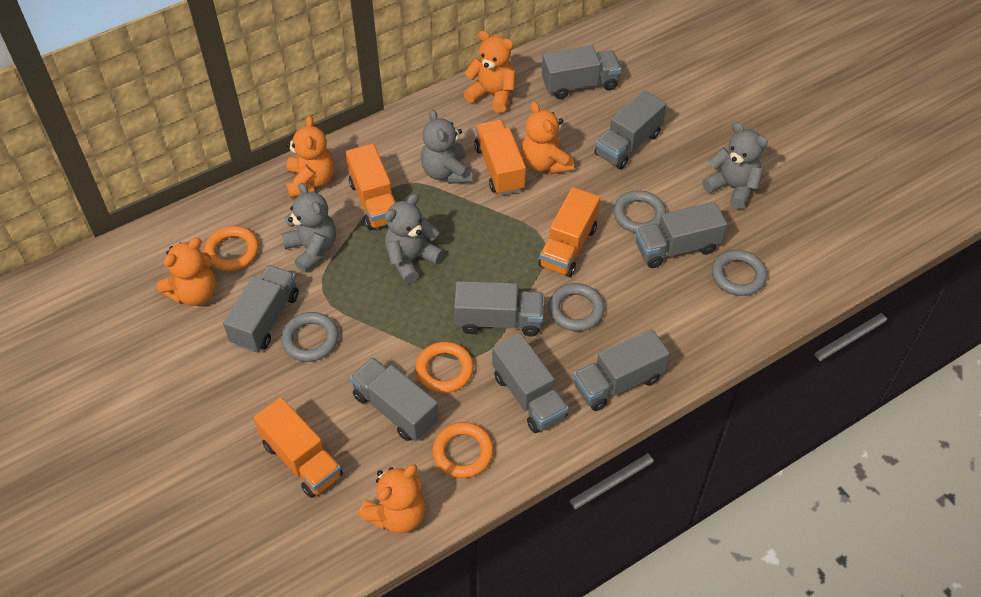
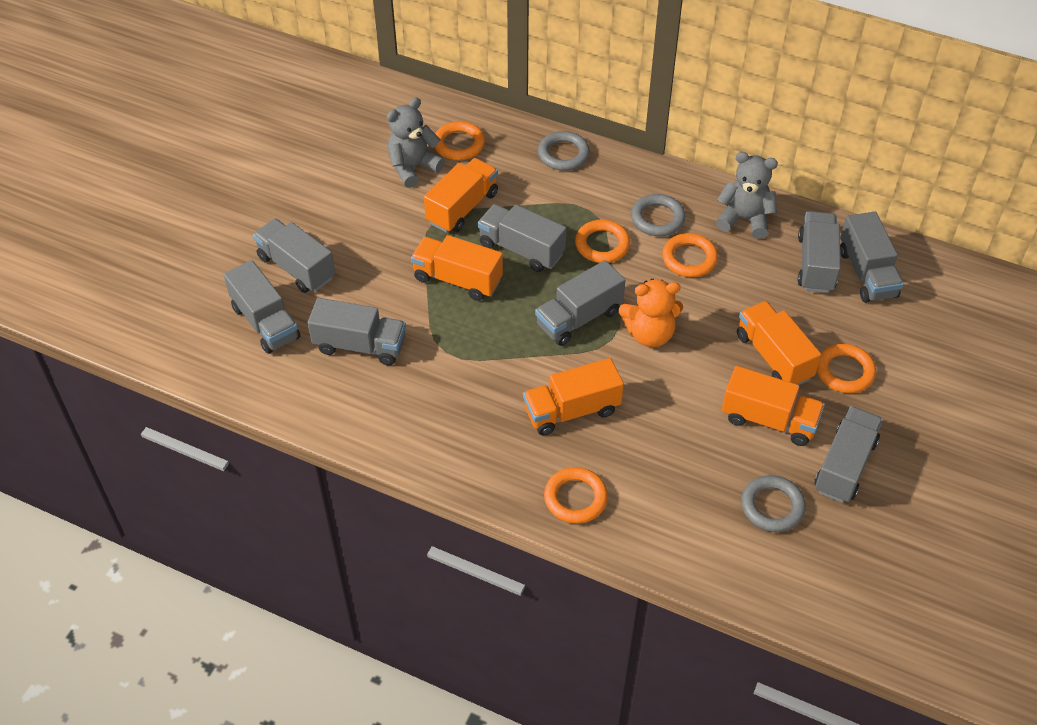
grey ring: 4 -> 3
grey teddy bear: 4 -> 2
orange ring: 3 -> 5
orange teddy bear: 5 -> 1
orange truck: 4 -> 5

